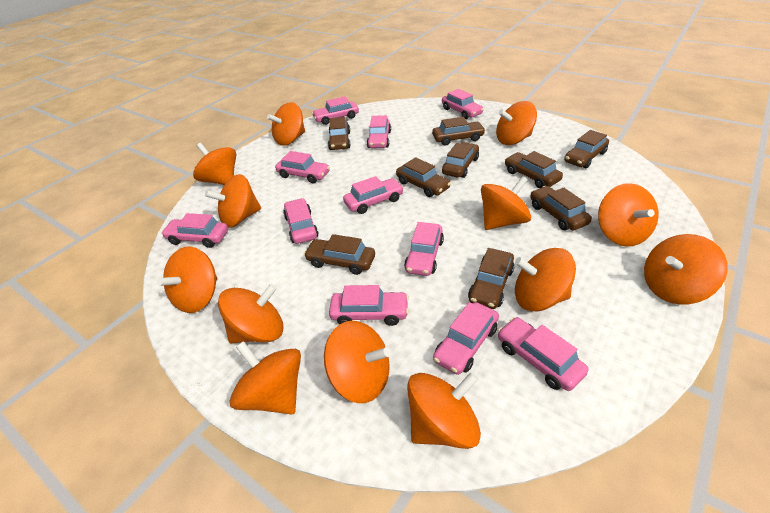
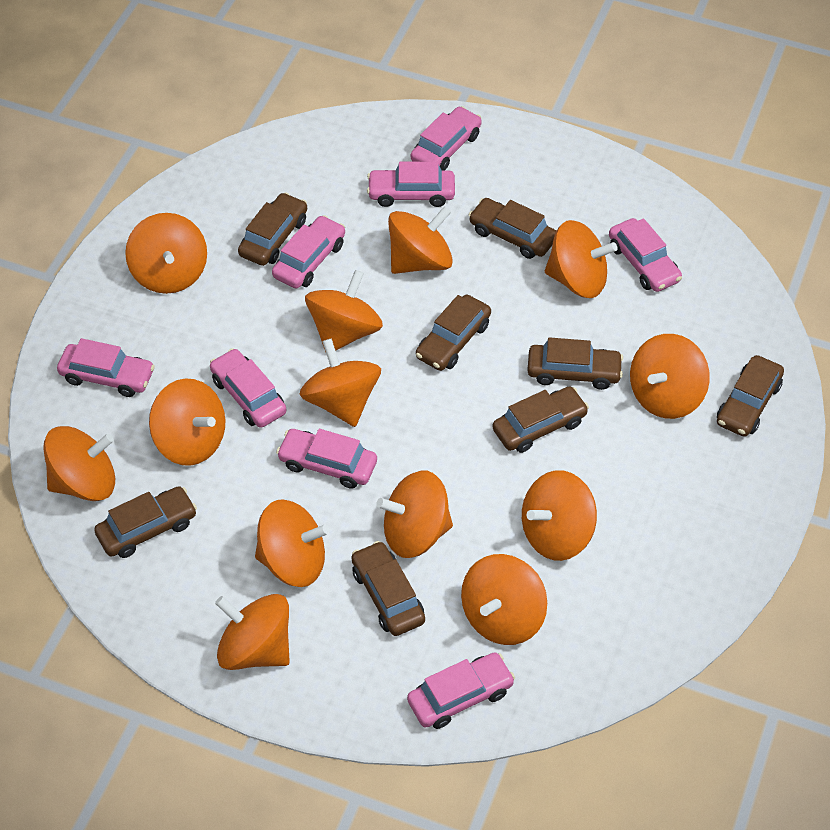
brown car: 9 -> 8
pink car: 11 -> 8

